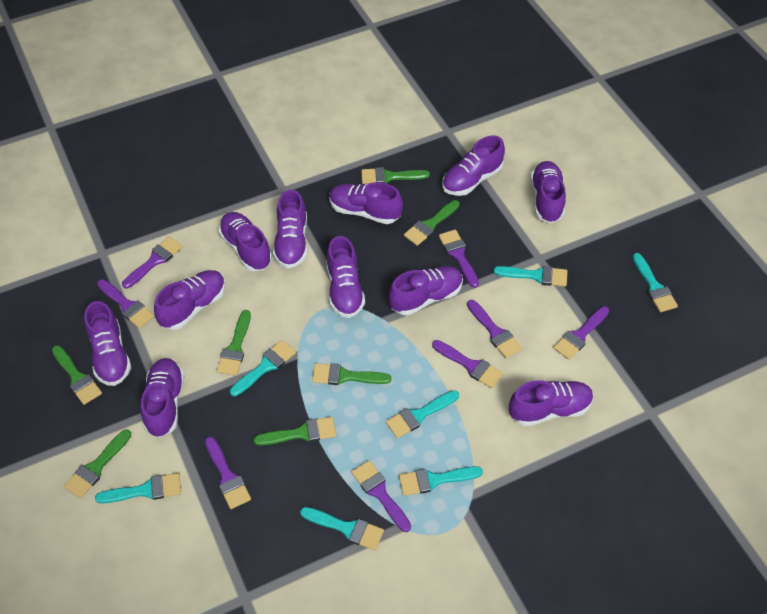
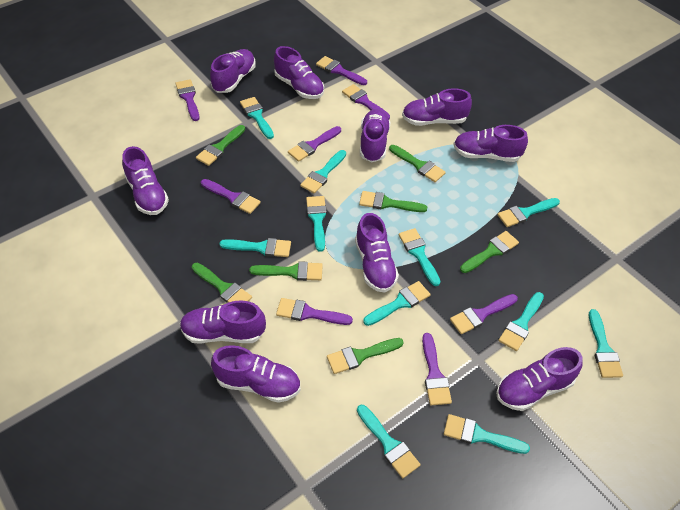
purple shoe: 11 -> 10
turquoise brush: 7 -> 11

